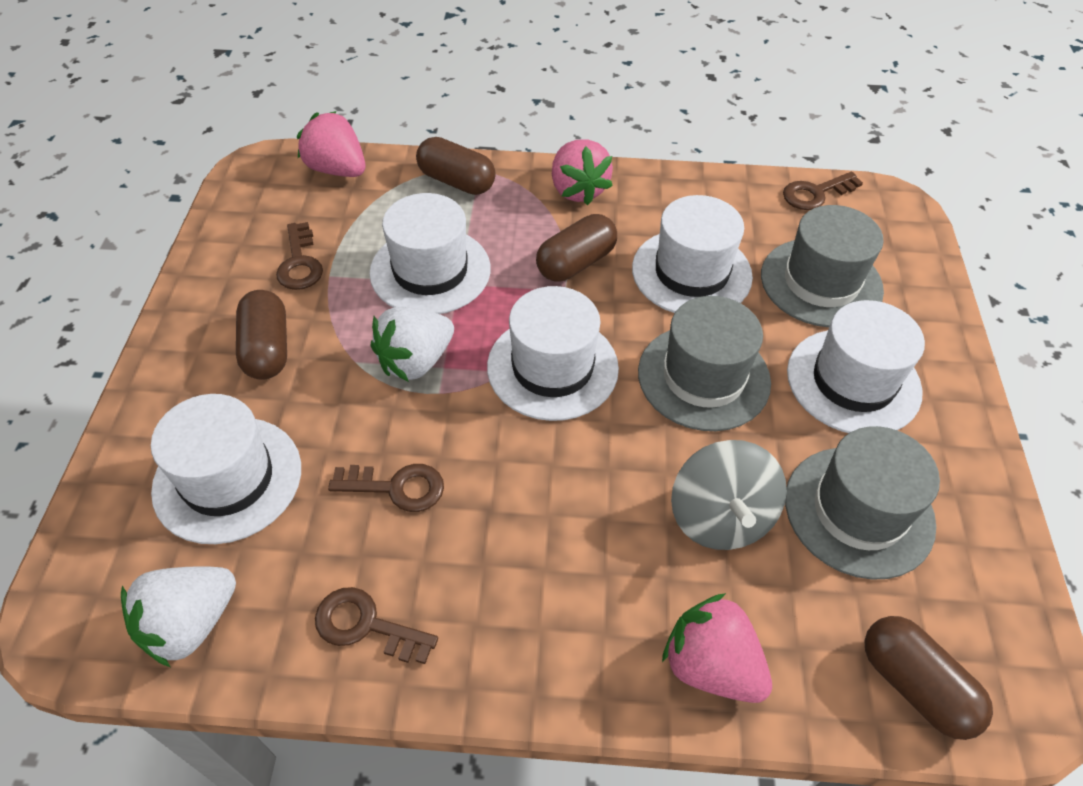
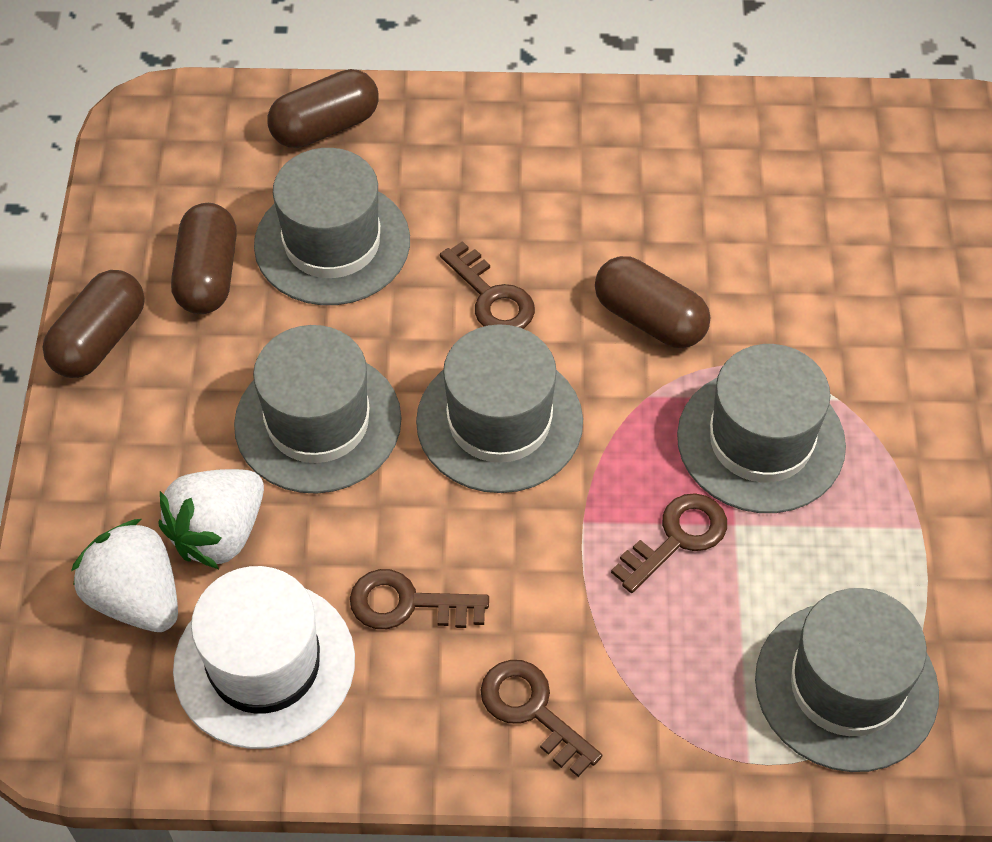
grey hat: 3 -> 5
grey spinning top: 1 -> 0
pink strawberry: 3 -> 0
white hat: 5 -> 1

